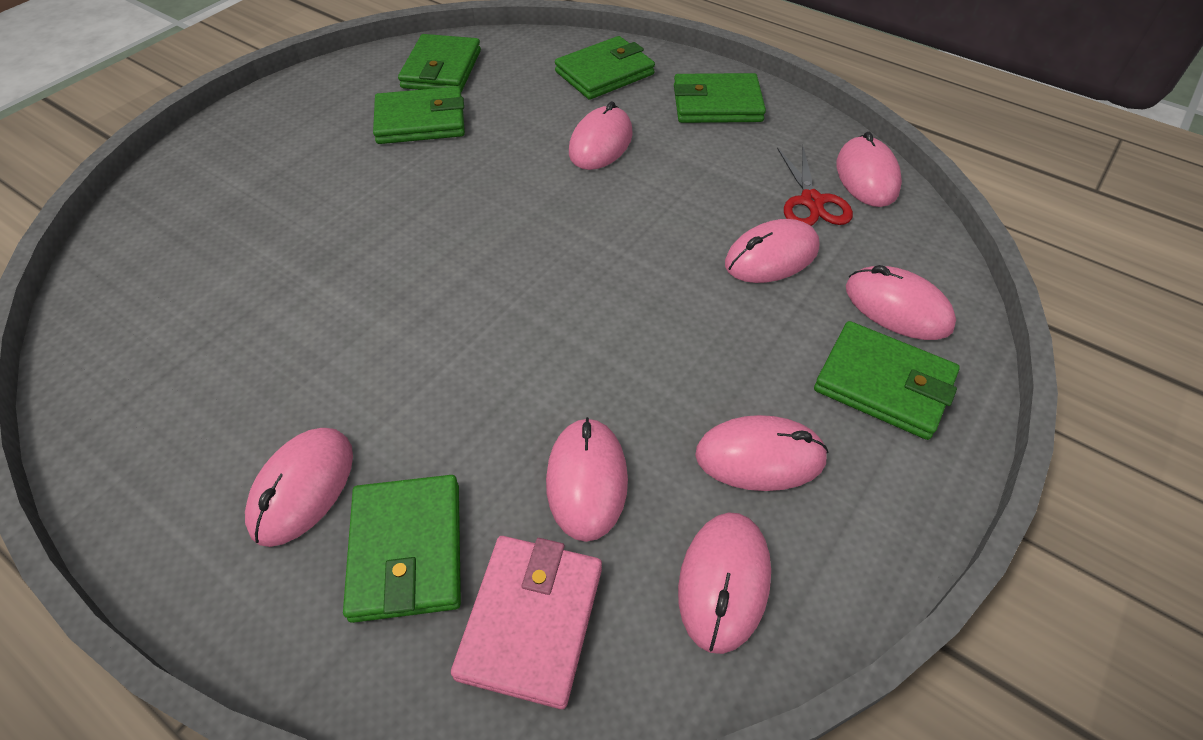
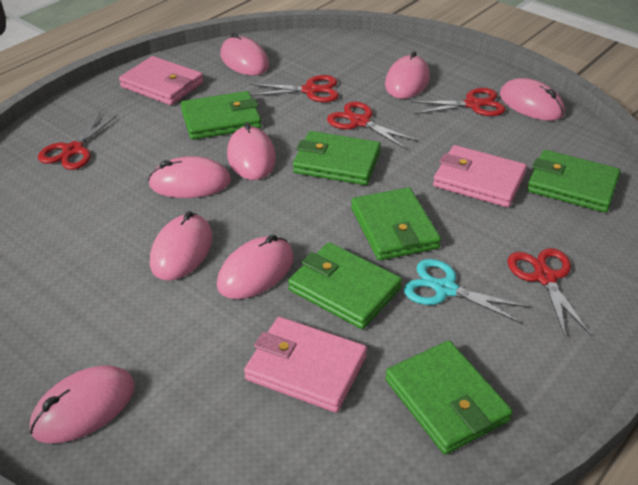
pink wallet: 1 -> 3
red scissors: 1 -> 5
turquoise scissors: 0 -> 1

